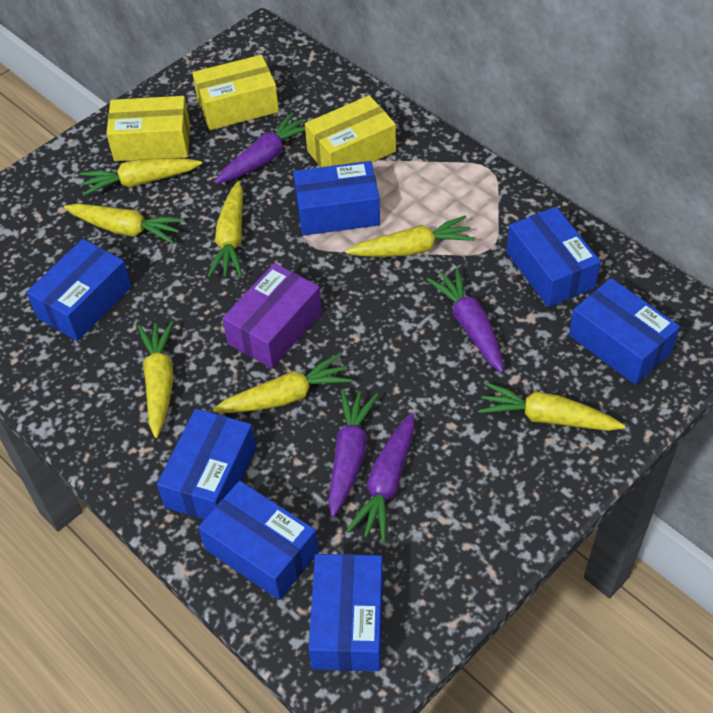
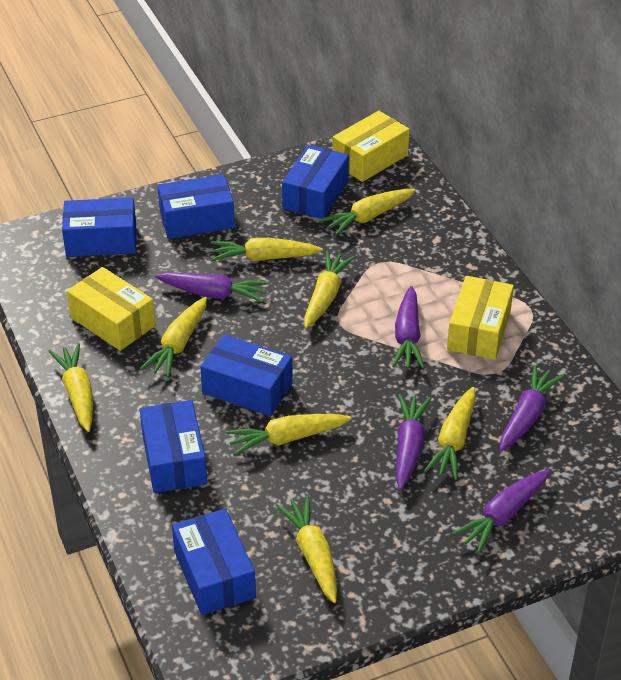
blue box: 7 -> 6
purple box: 1 -> 0
purple carrot: 4 -> 5
yellow carrot: 7 -> 8

